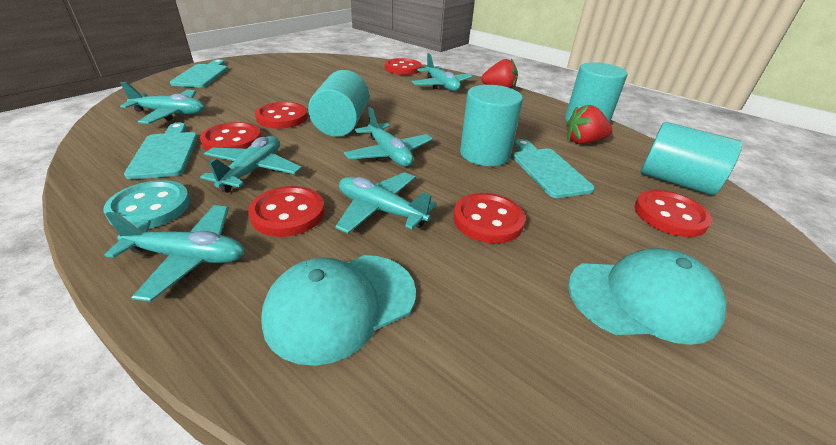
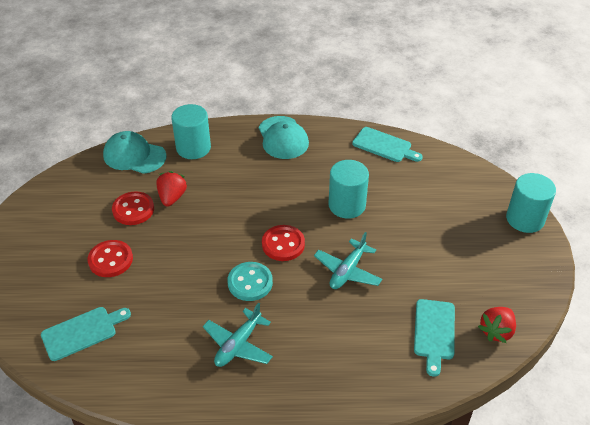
red button: 6 -> 3
turquoise cylinder: 4 -> 3
turquoise plane: 6 -> 2

